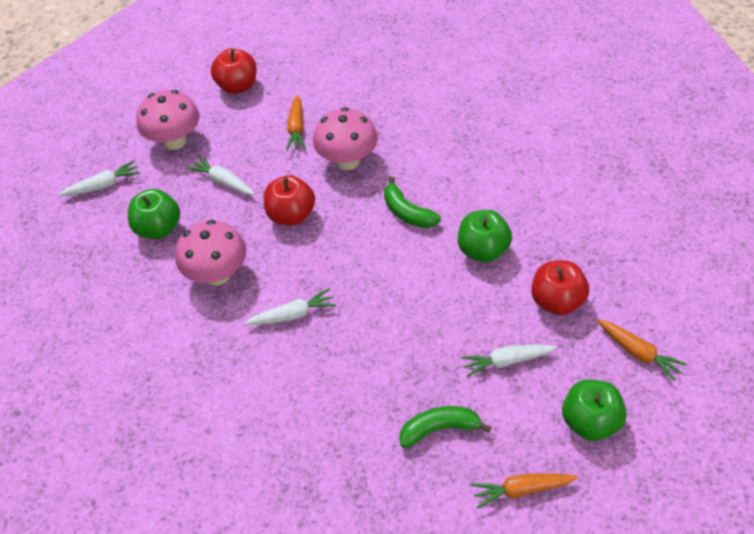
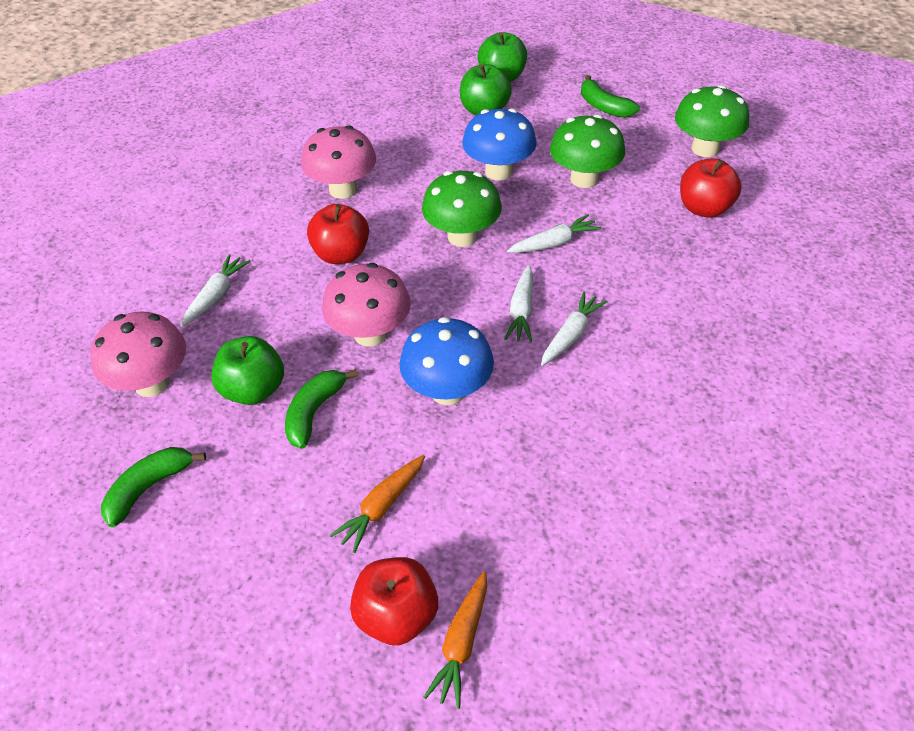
blue mushroom: 0 -> 2
green banana: 2 -> 3
green mushroom: 0 -> 3
orange carrot: 3 -> 2

